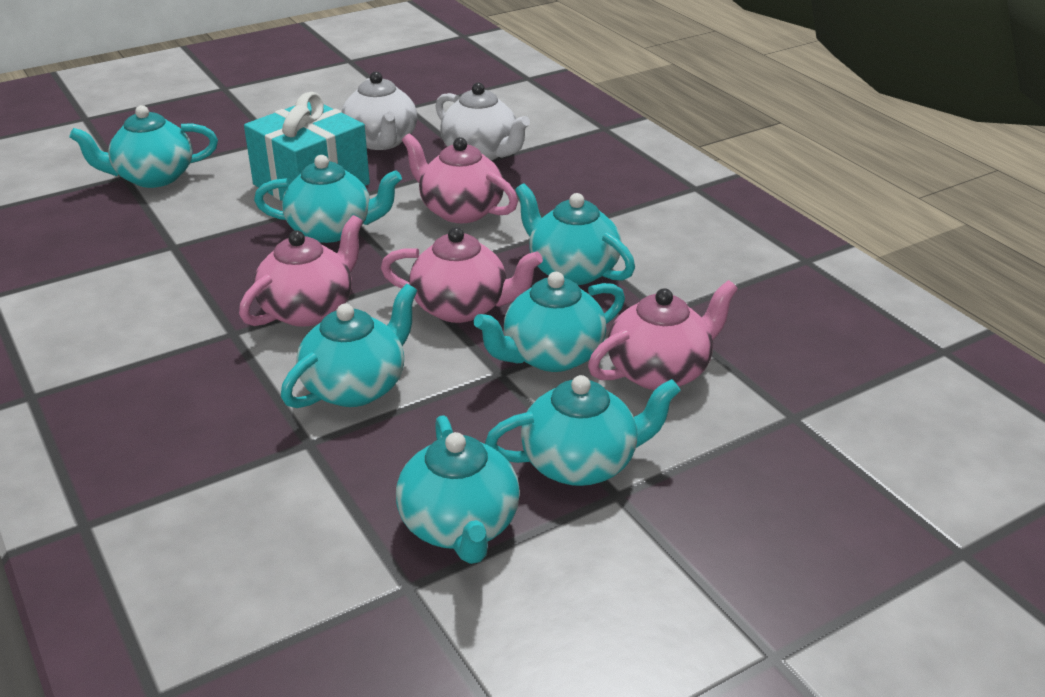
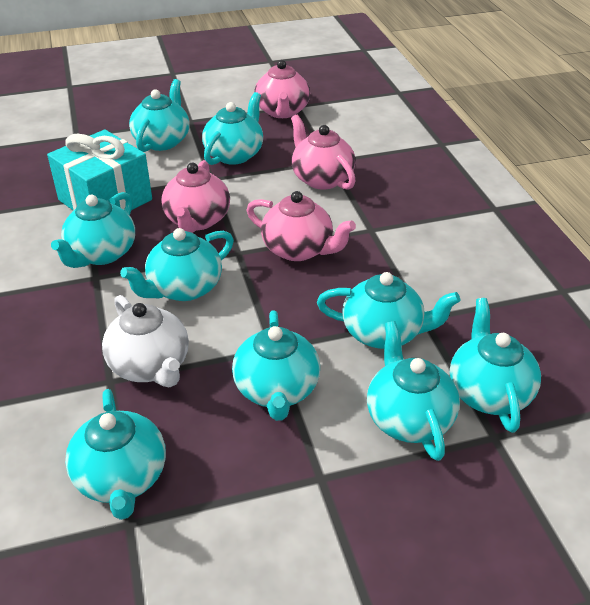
turquoise teapot: 7 -> 9
white teapot: 2 -> 1

